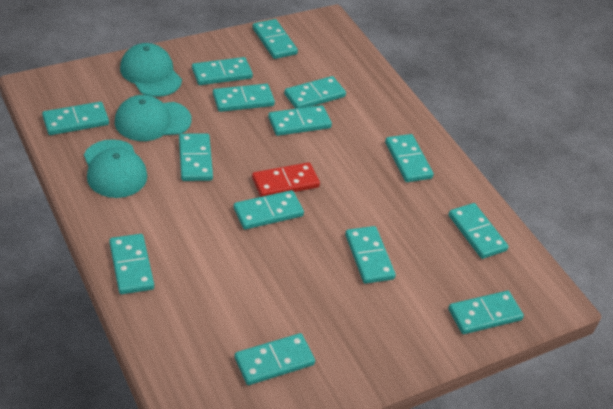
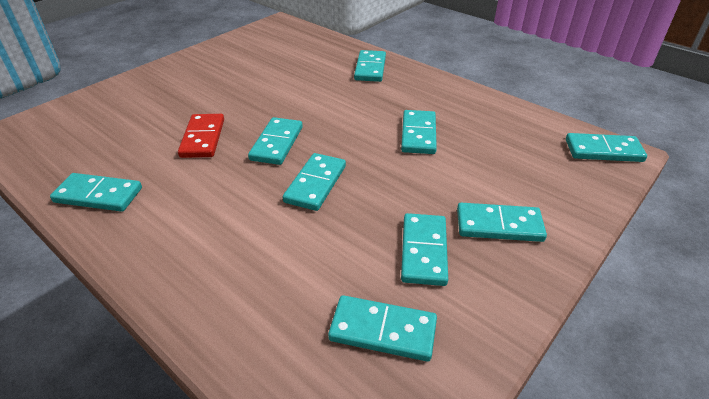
turquoise cap: 3 -> 0
turquoise domino: 14 -> 9

